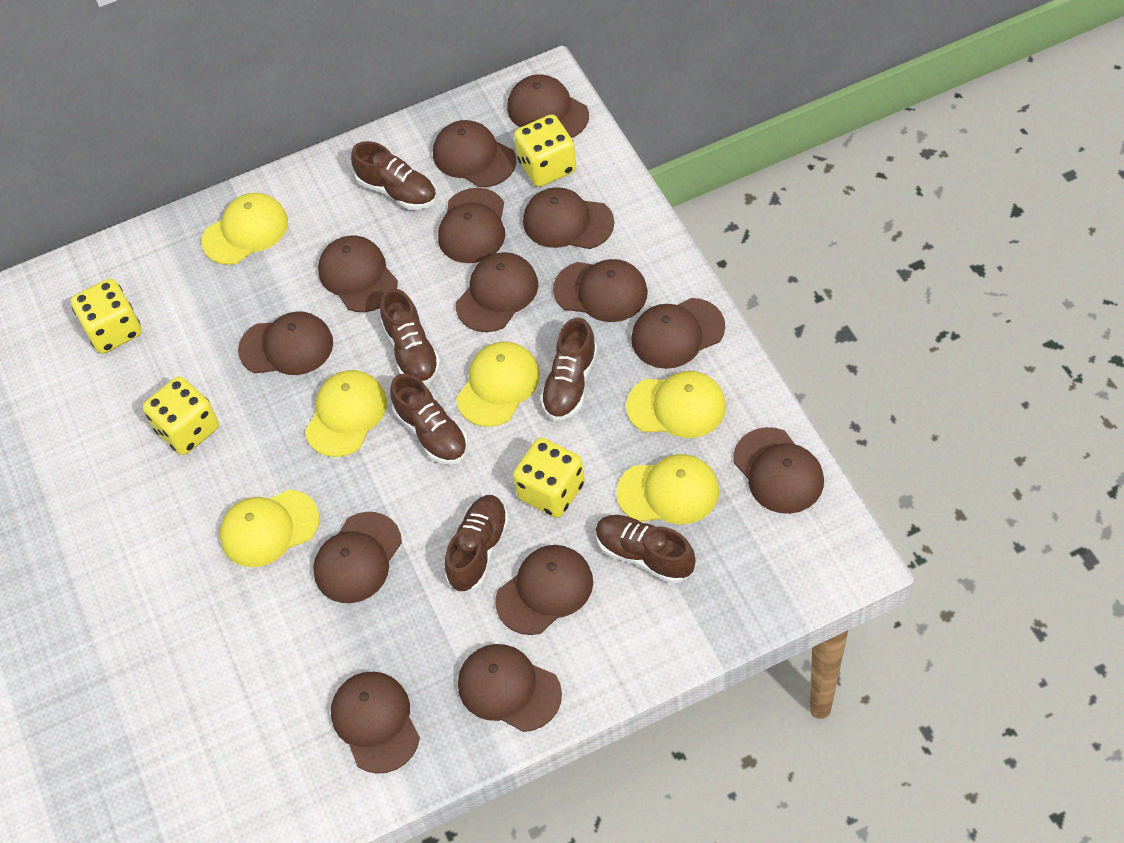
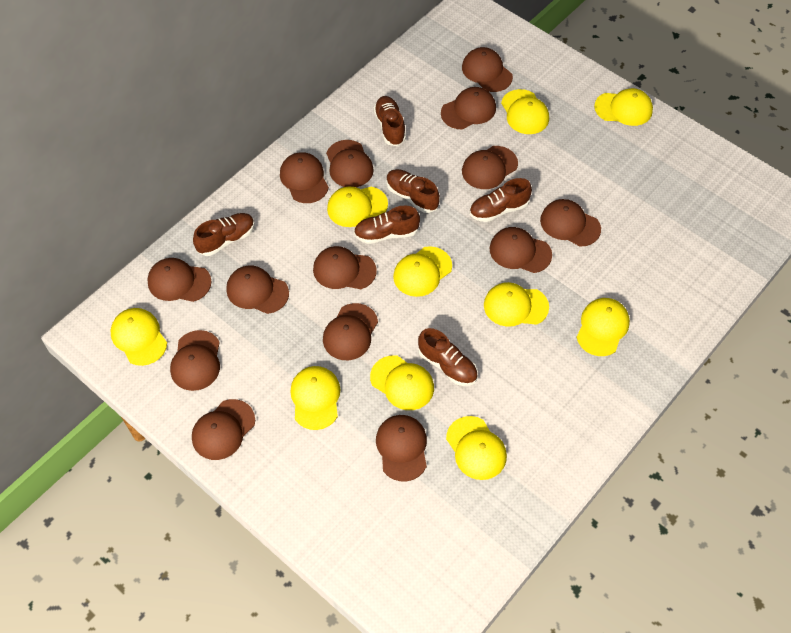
yellow cap: 6 -> 10
yellow dice: 4 -> 0

